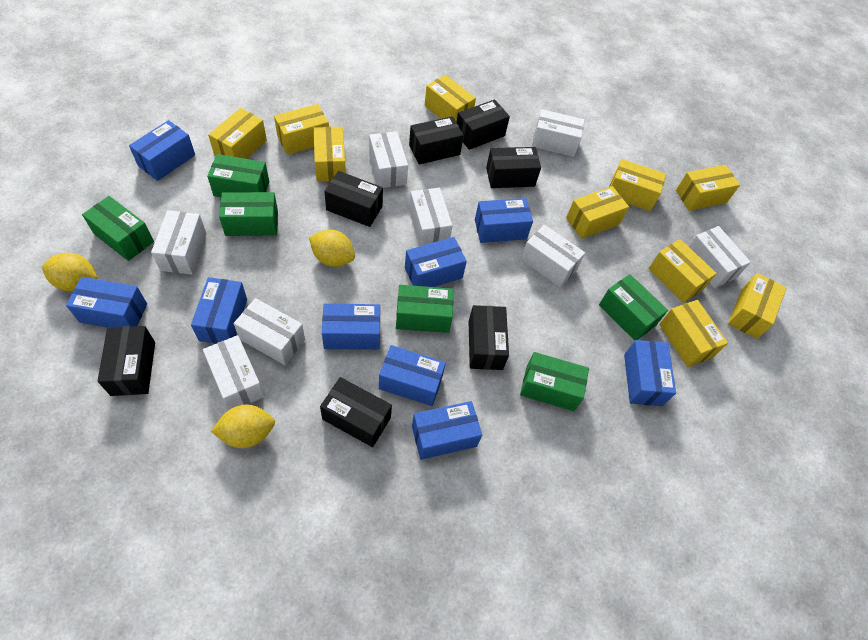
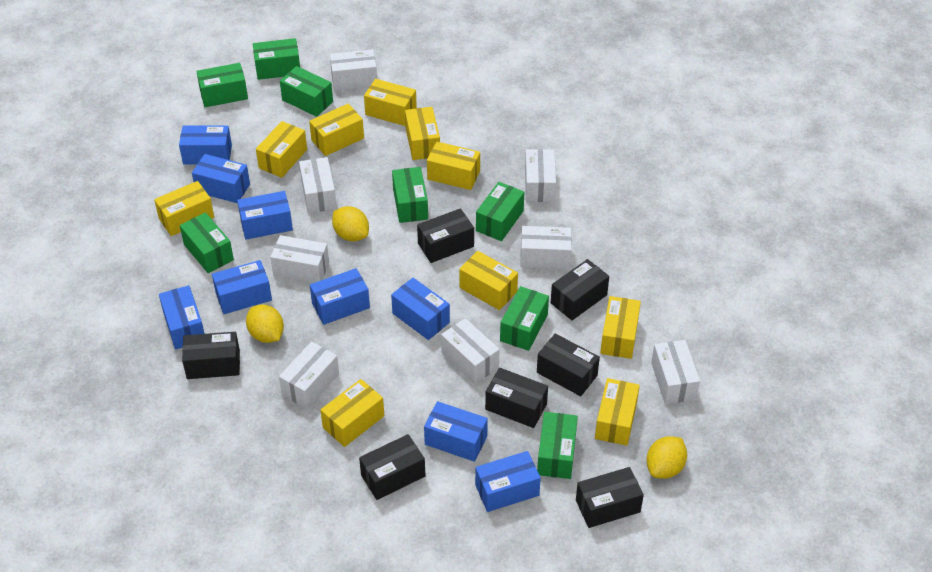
green box: 6 -> 8

